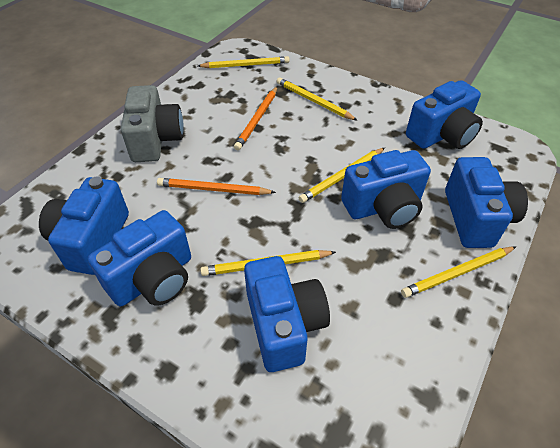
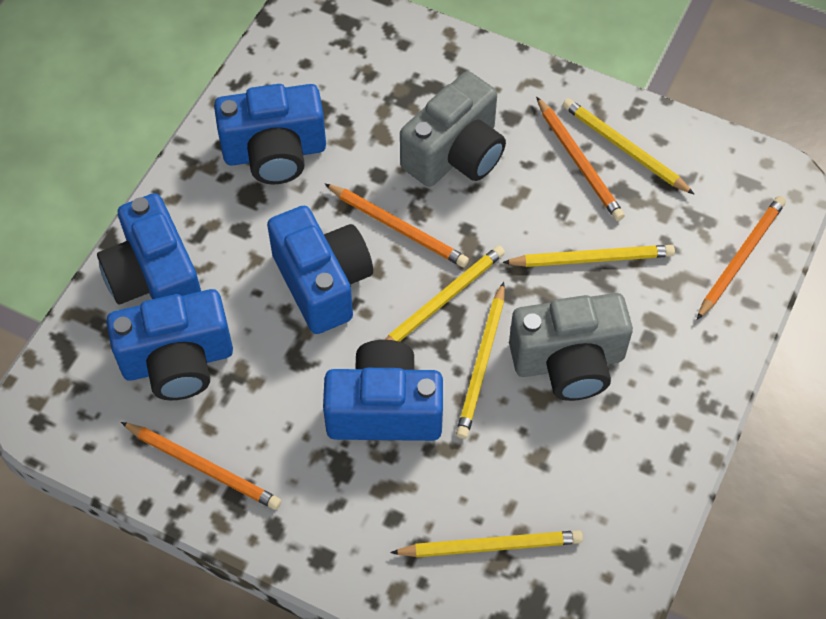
blue camera: 6 -> 5
grey camera: 1 -> 2
orange pencil: 2 -> 4

